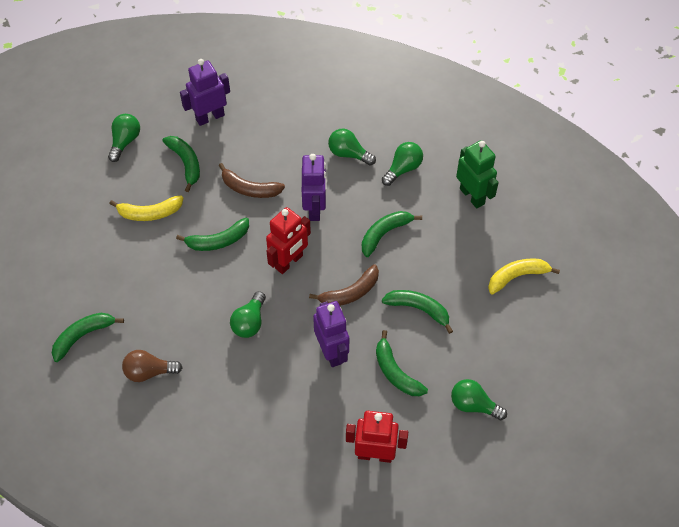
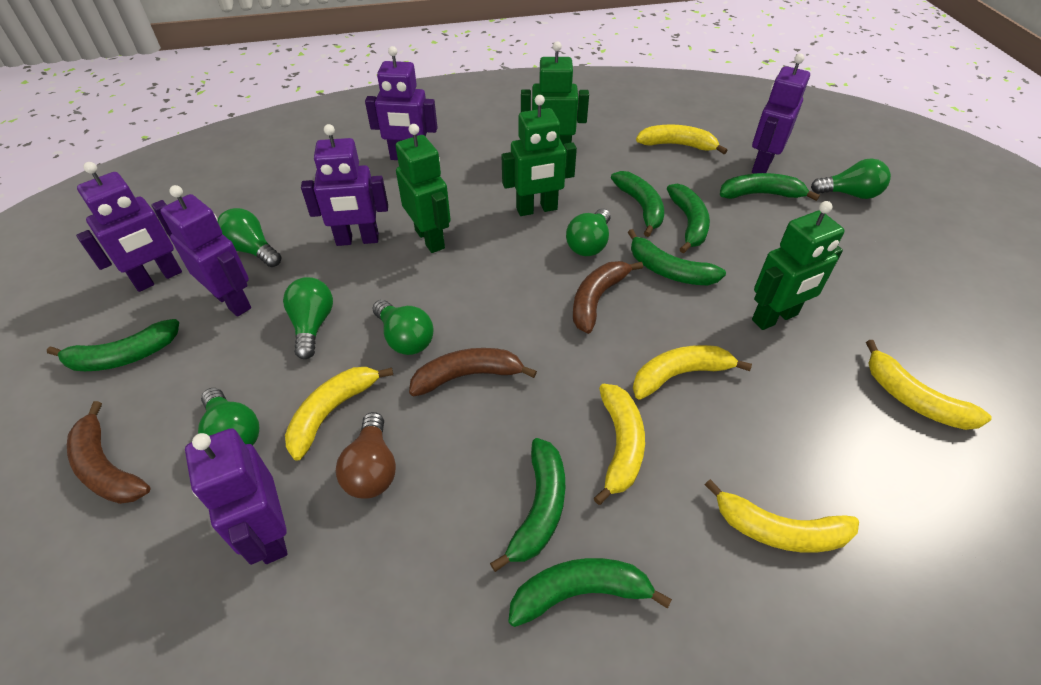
brown banana: 2 -> 3
green banana: 6 -> 7
green light bulb: 5 -> 6
green robot: 1 -> 4
purple robot: 3 -> 6
red robot: 2 -> 0
yellow banana: 2 -> 6

